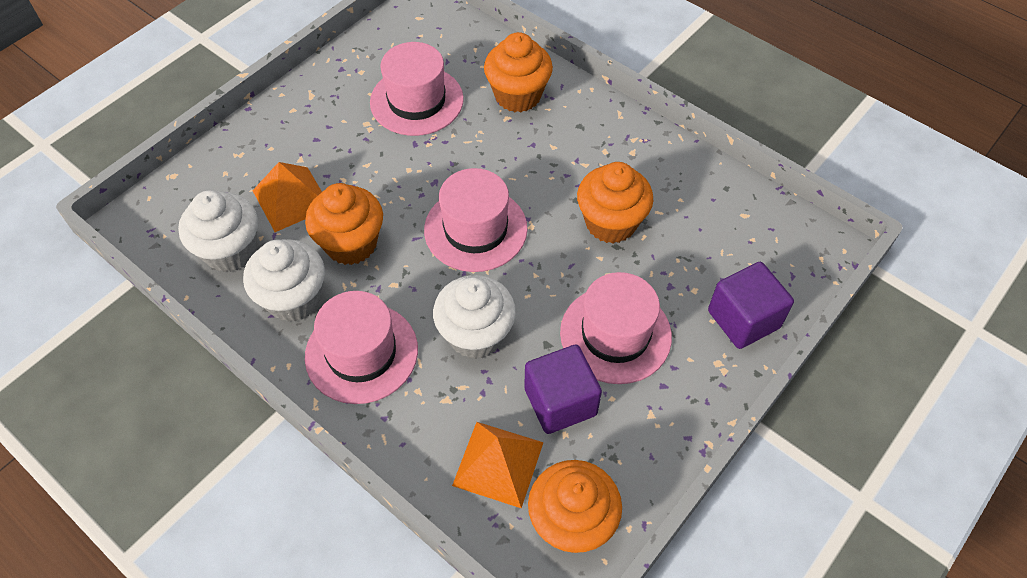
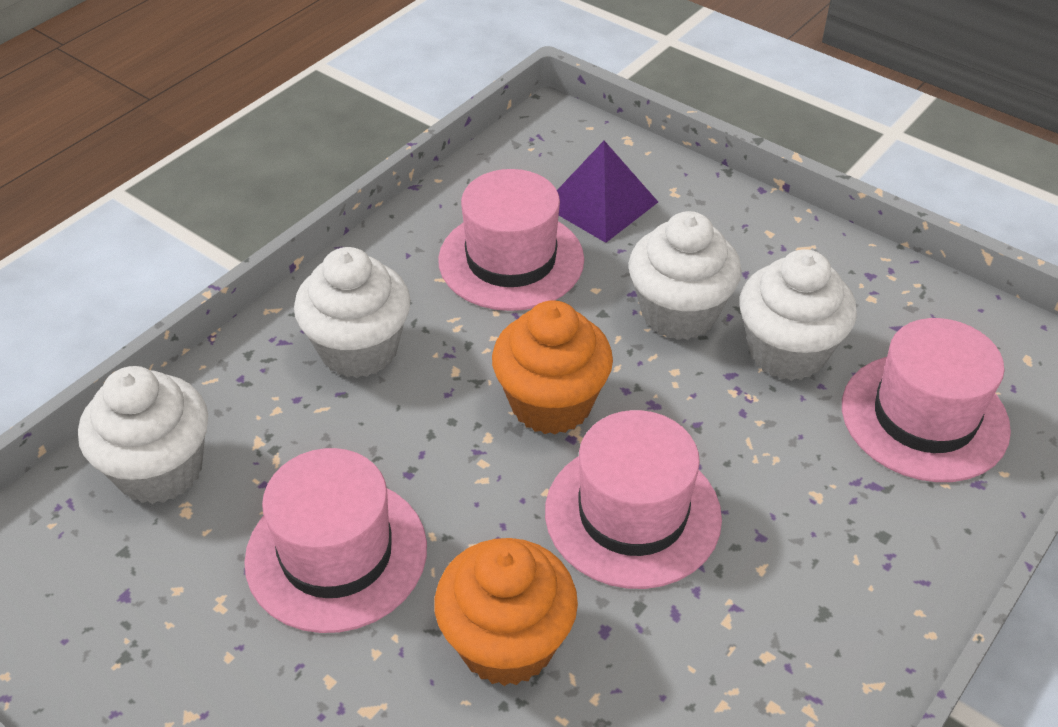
orange cupcake: 4 -> 2
orange pyramid: 2 -> 0
purple cube: 2 -> 0
purple pyramid: 0 -> 1
white cupcake: 3 -> 4

